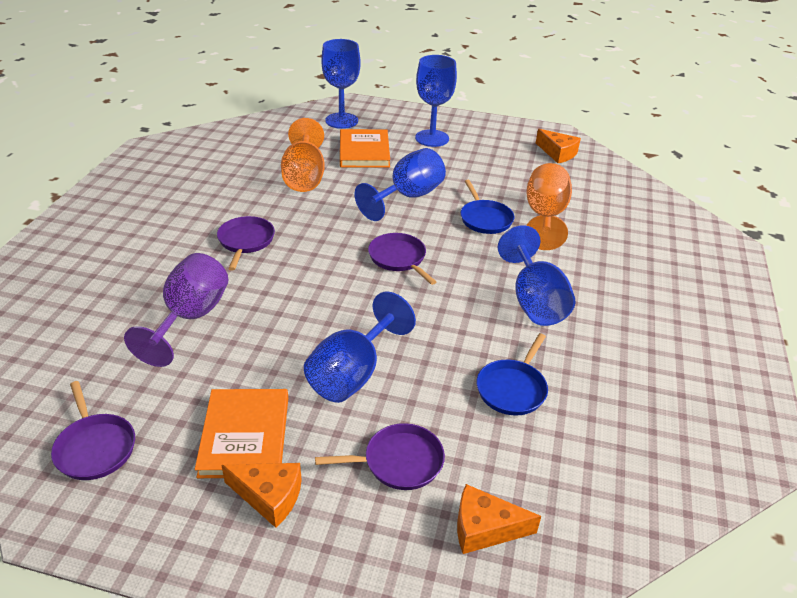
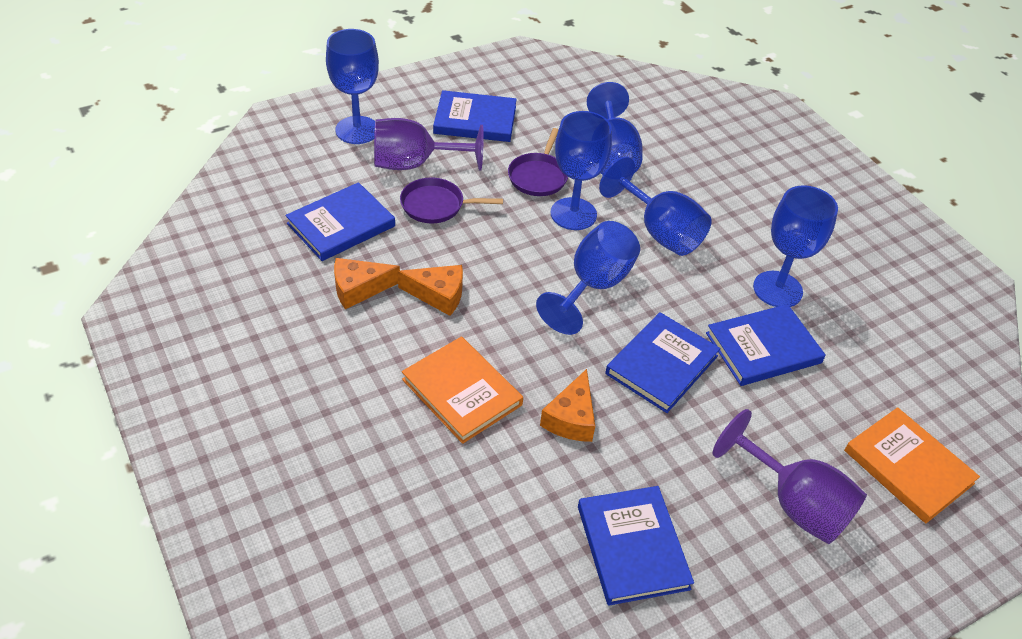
blue book: 0 -> 5
blue goblet: 5 -> 6
blue pan: 2 -> 0
orange goblet: 2 -> 0
purple goblet: 1 -> 2
purple pan: 4 -> 2

